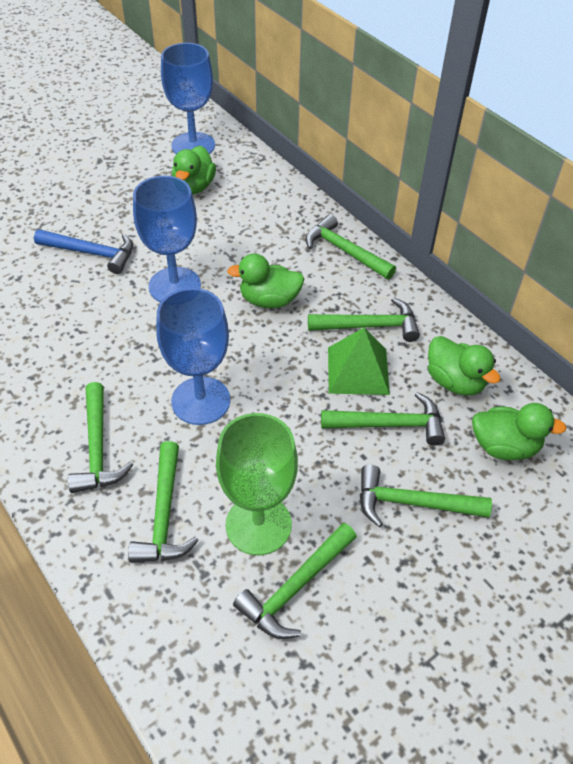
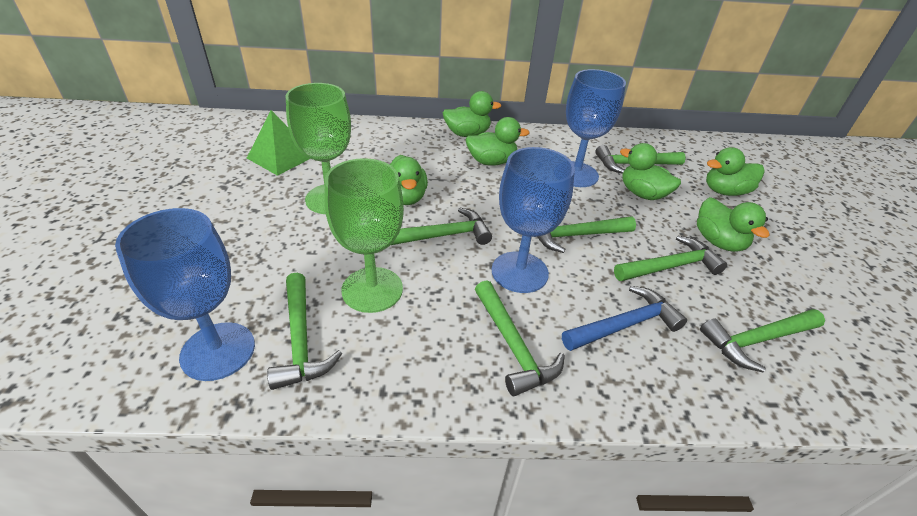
green duck: 4 -> 6
green goblet: 1 -> 2

